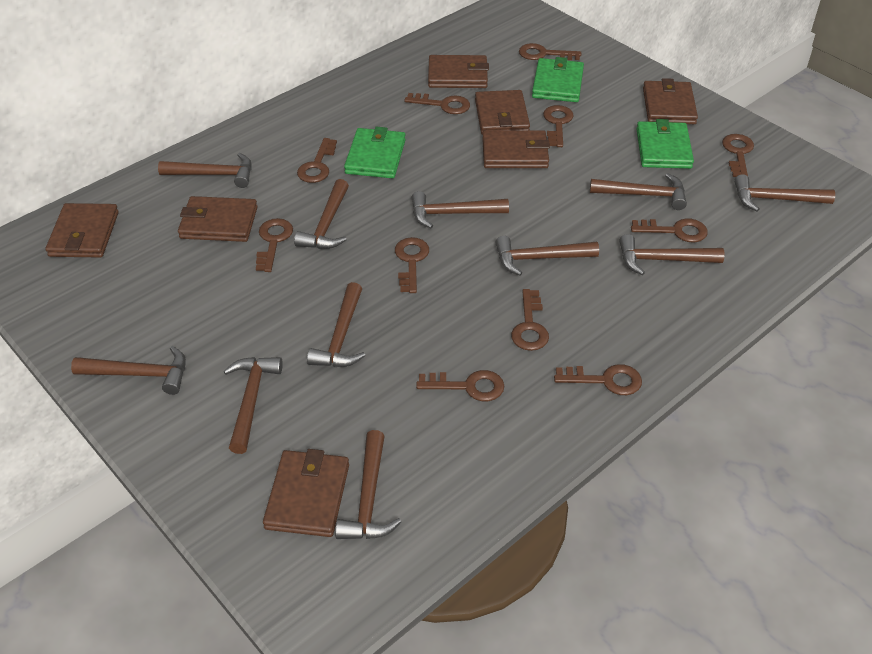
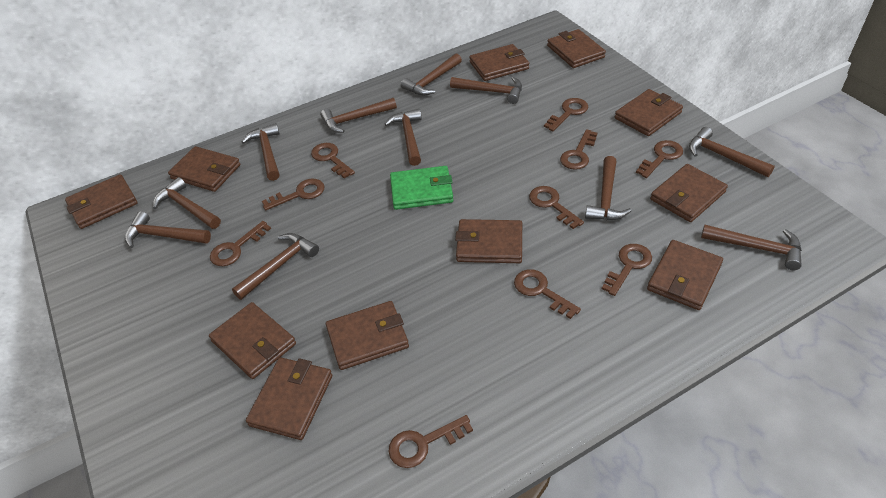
brown key: 11 -> 10
brown wallet: 7 -> 11
green wallet: 3 -> 1

